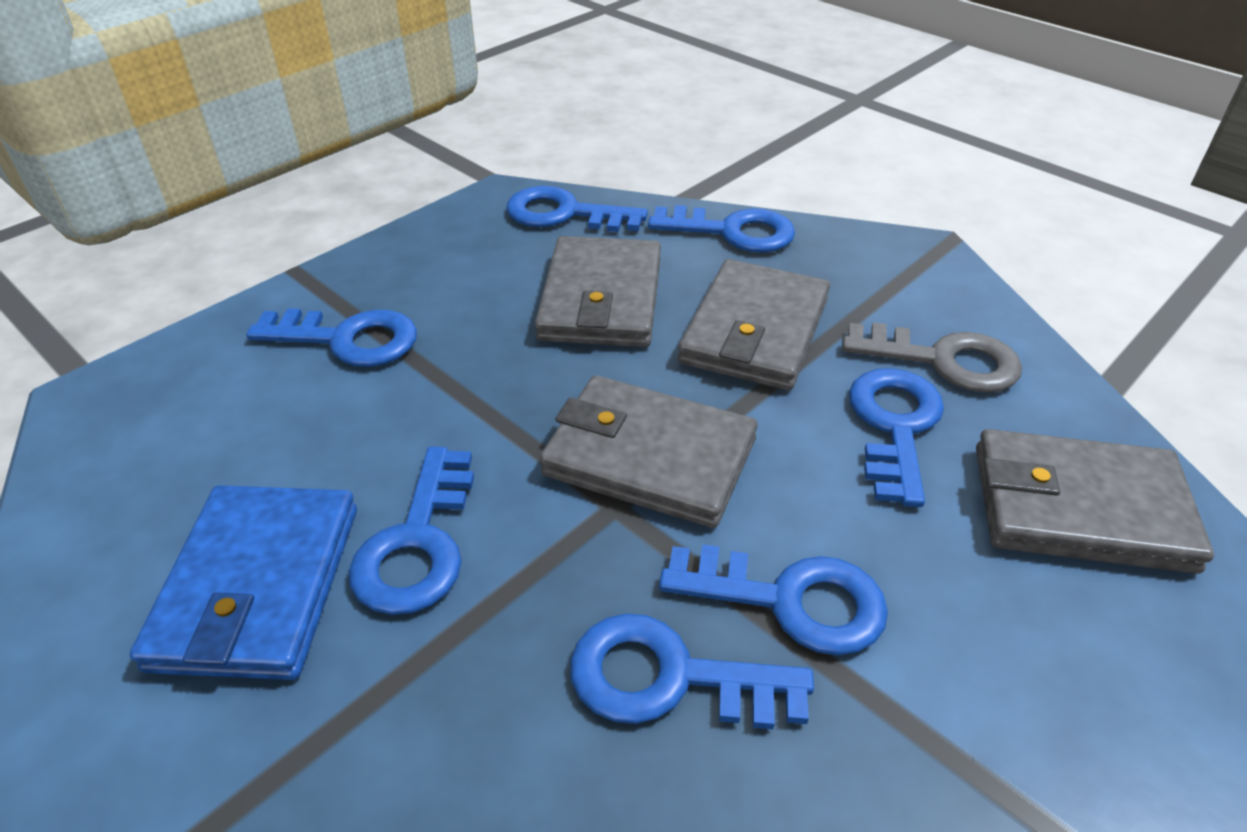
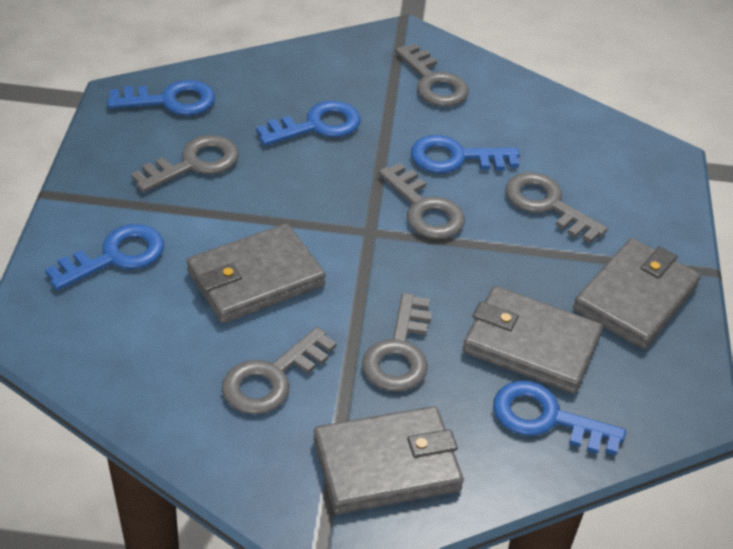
blue key: 7 -> 5
blue wallet: 1 -> 0
grey key: 1 -> 6

